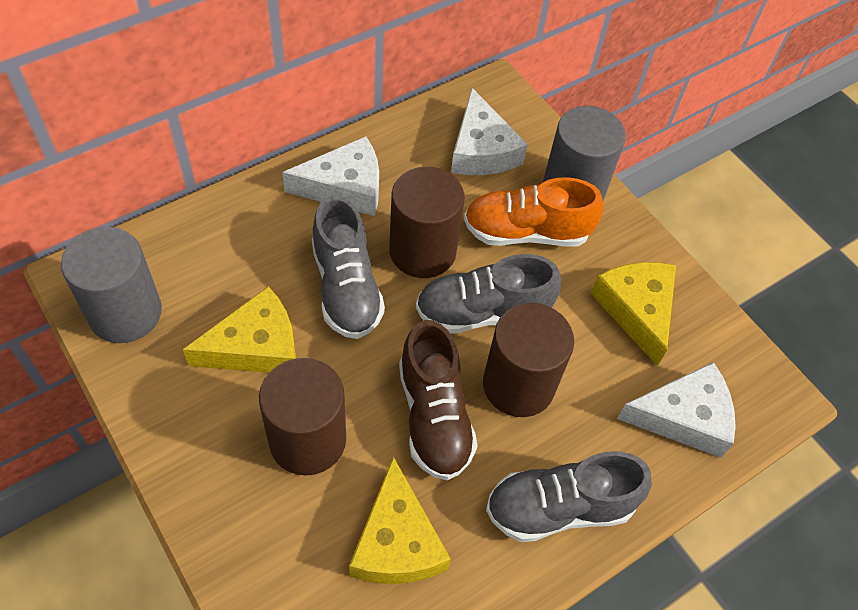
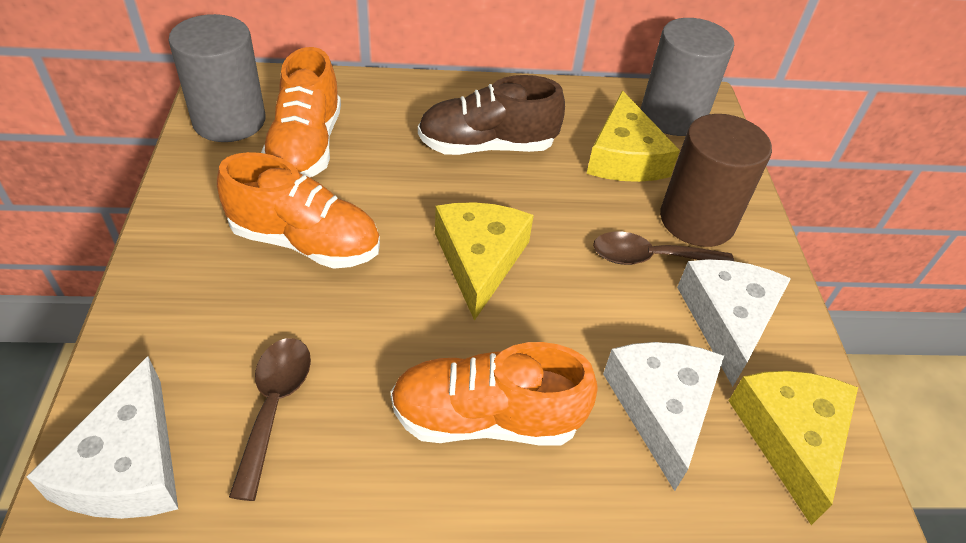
brown cylinder: 3 -> 1
brown spoon: 0 -> 2
grey shoe: 3 -> 0
orange shoe: 1 -> 3

